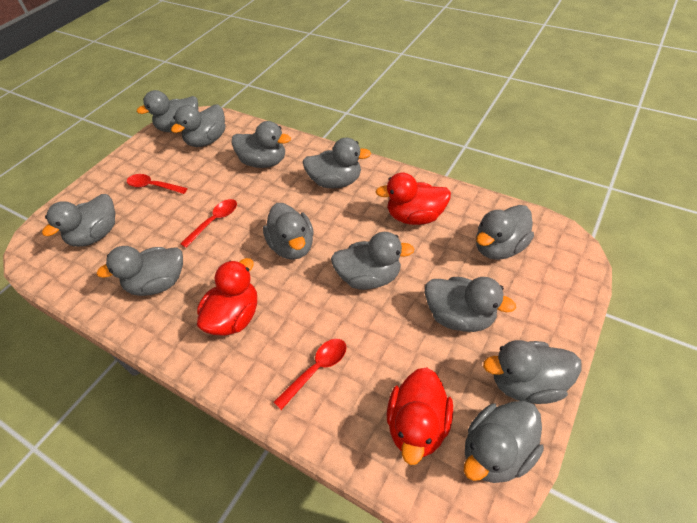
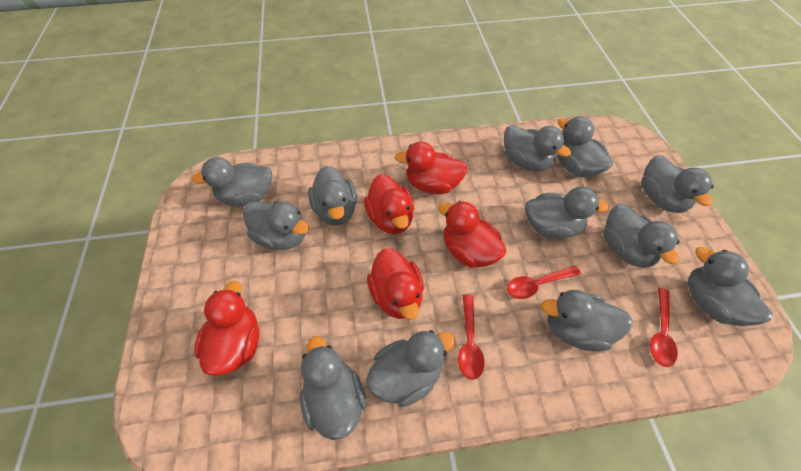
red duck: 3 -> 5

